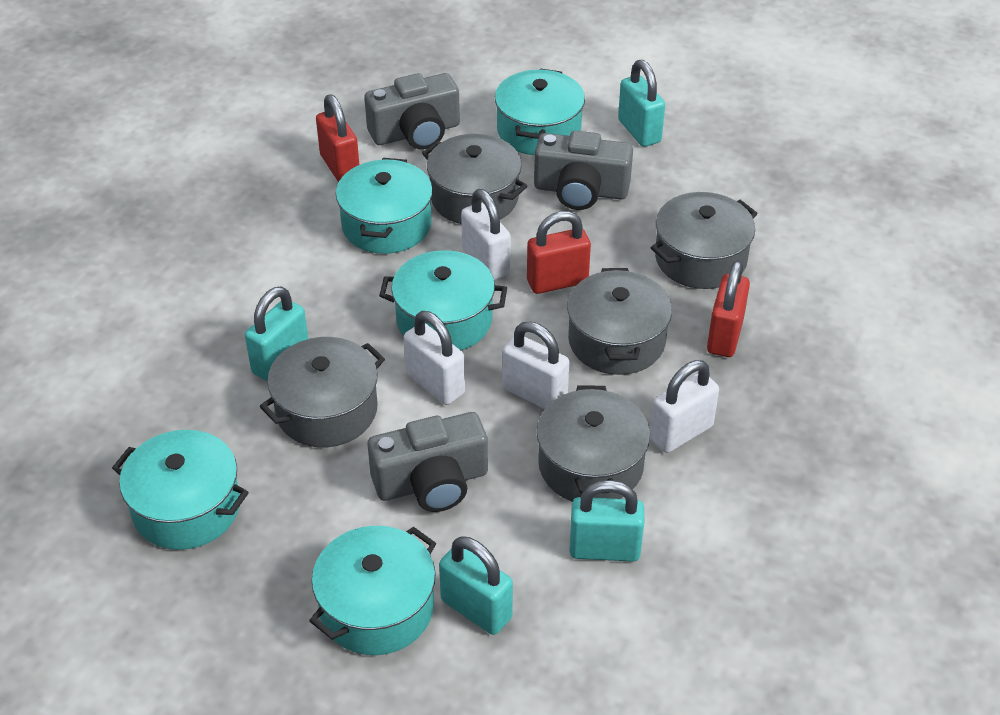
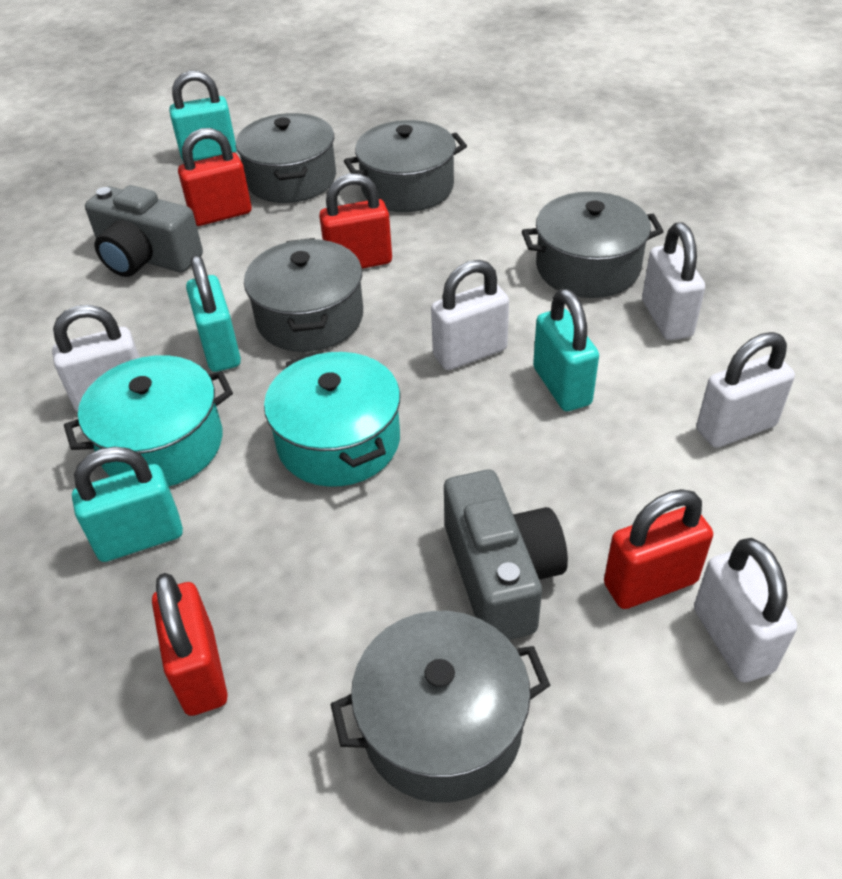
grey camera: 3 -> 2
red padlock: 3 -> 4
turquoise pot: 5 -> 2
white padlock: 4 -> 5

